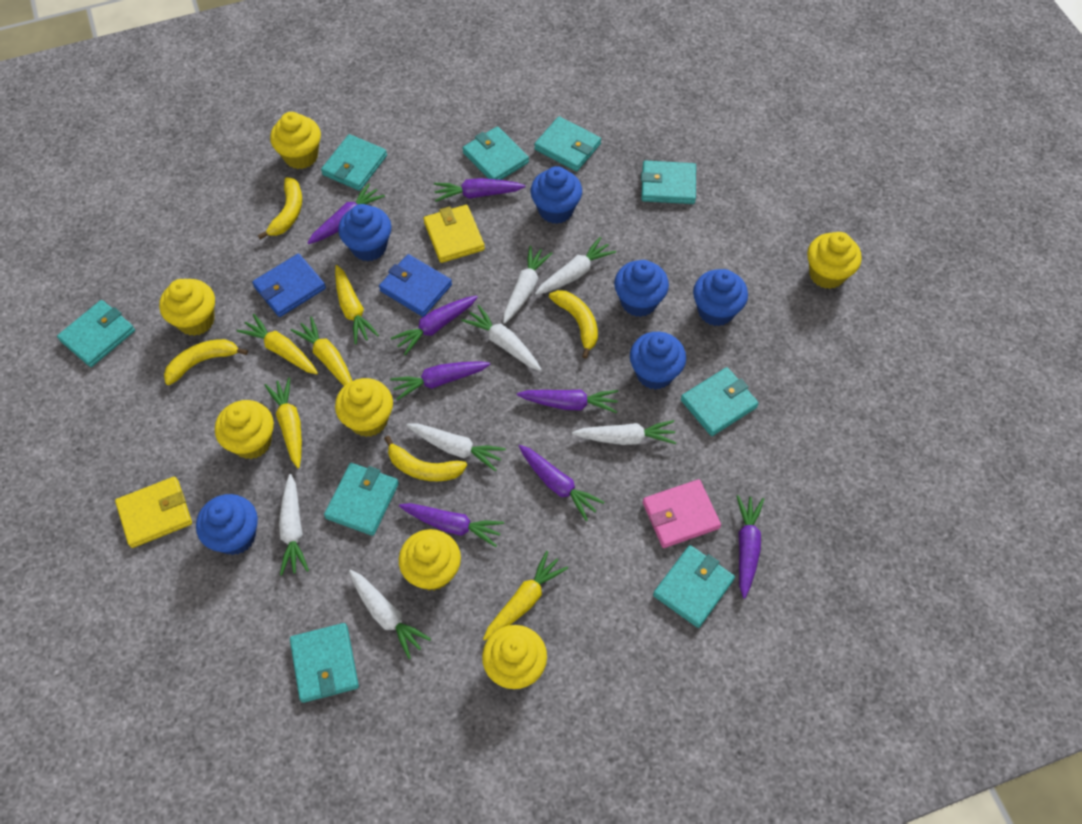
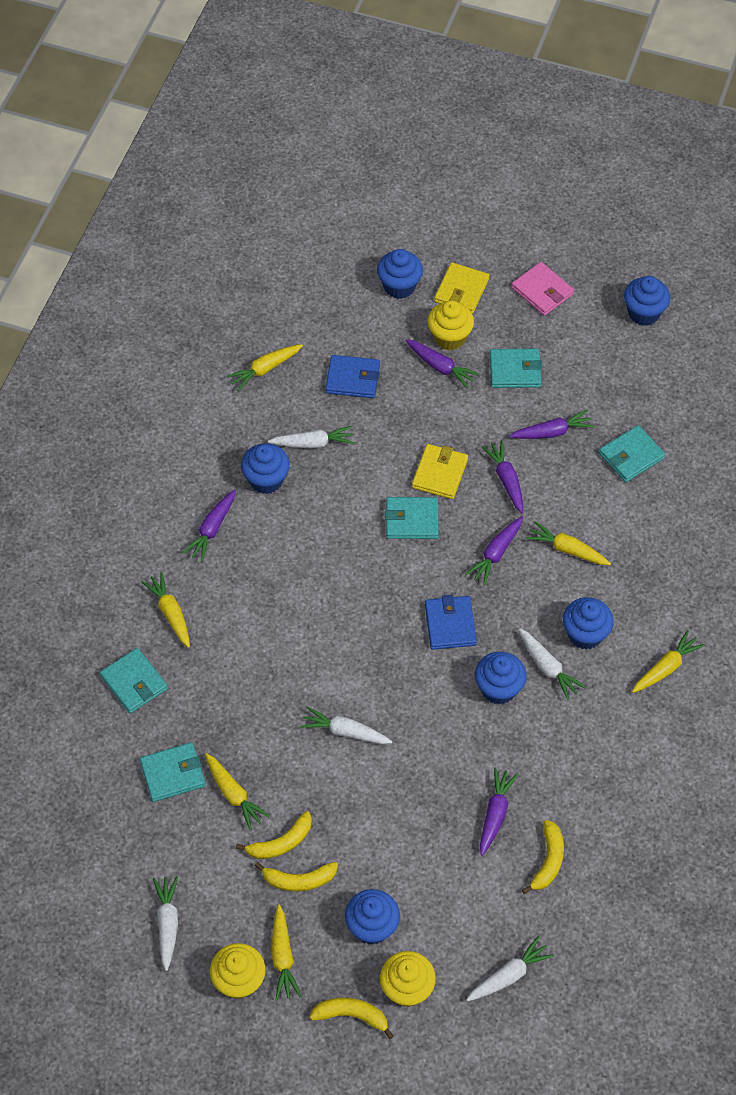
purple carrot: 8 -> 6
turquoise wallet: 9 -> 5
white carrot: 7 -> 5
yellow carrot: 5 -> 6
yellow cupcake: 7 -> 3

